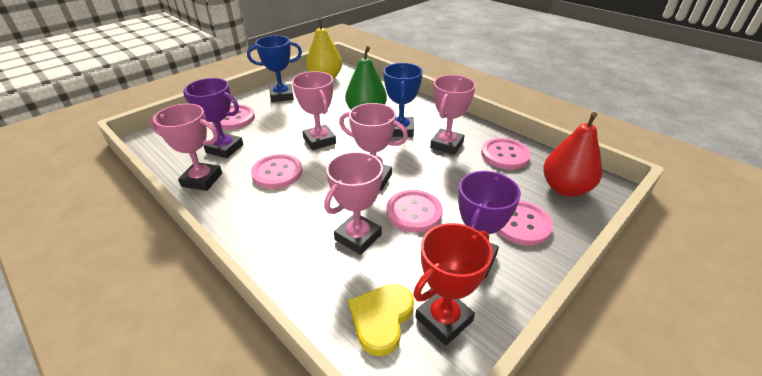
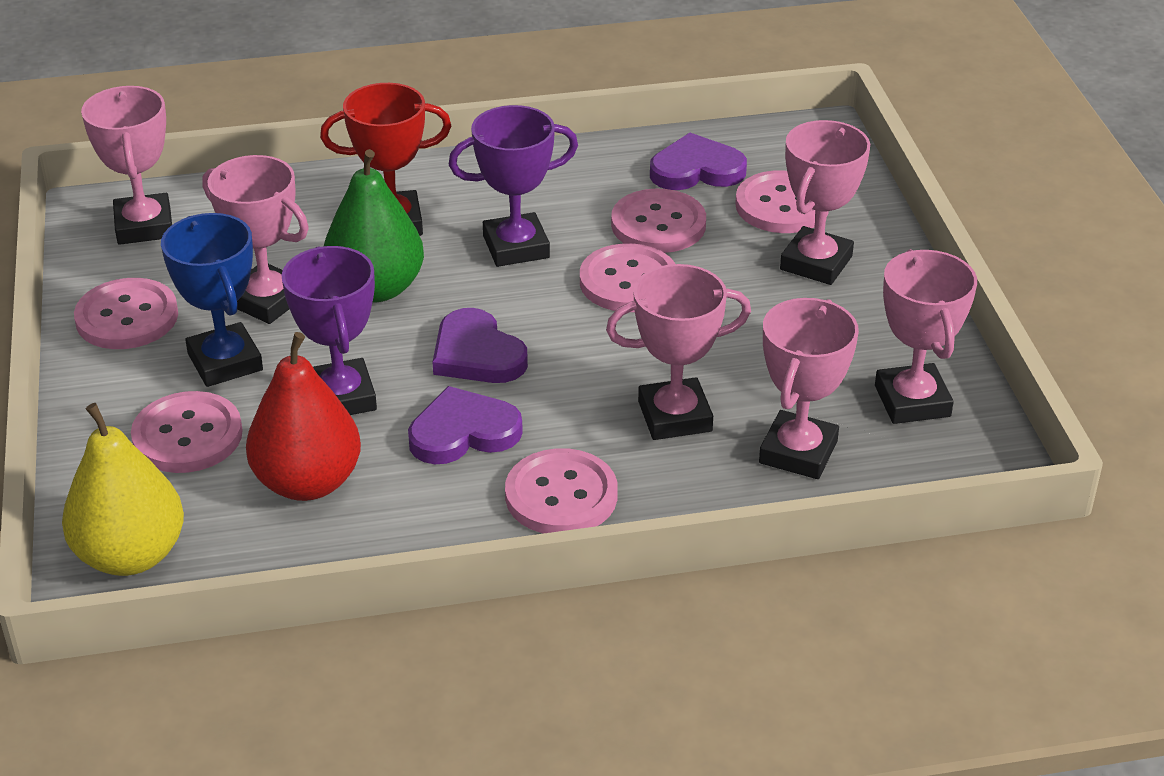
blue trophy: 2 -> 1
pink button: 5 -> 6
pink trophy: 5 -> 6
purple heart: 0 -> 3
yellow heart: 1 -> 0

